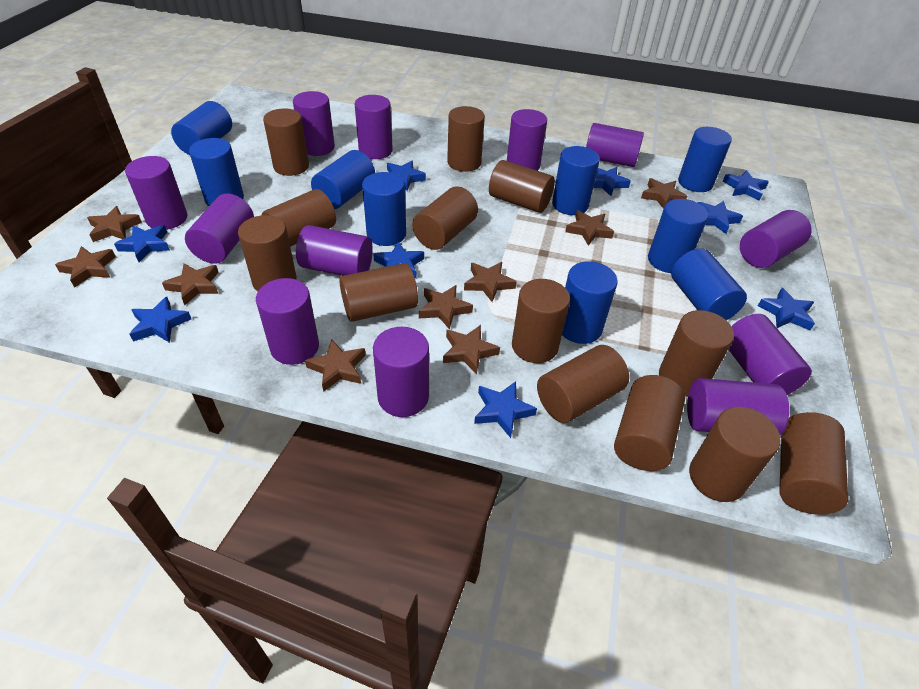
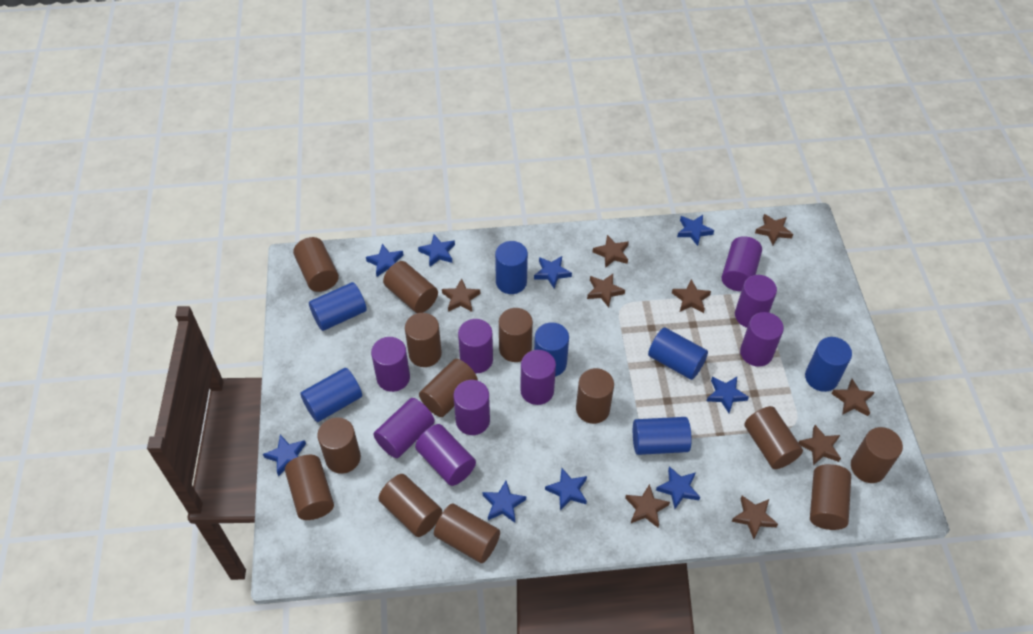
blue cylinder: 9 -> 7
purple cylinder: 12 -> 9

